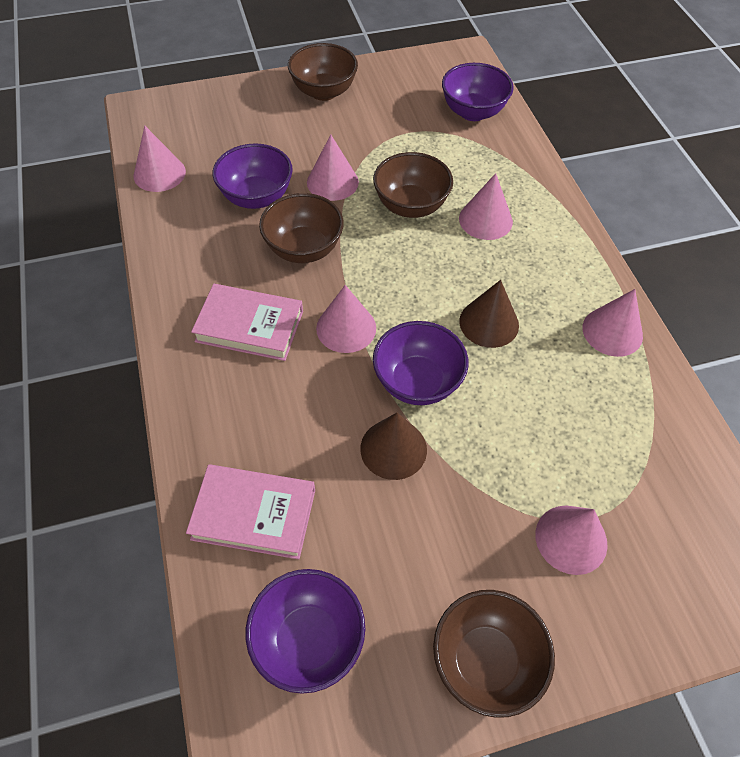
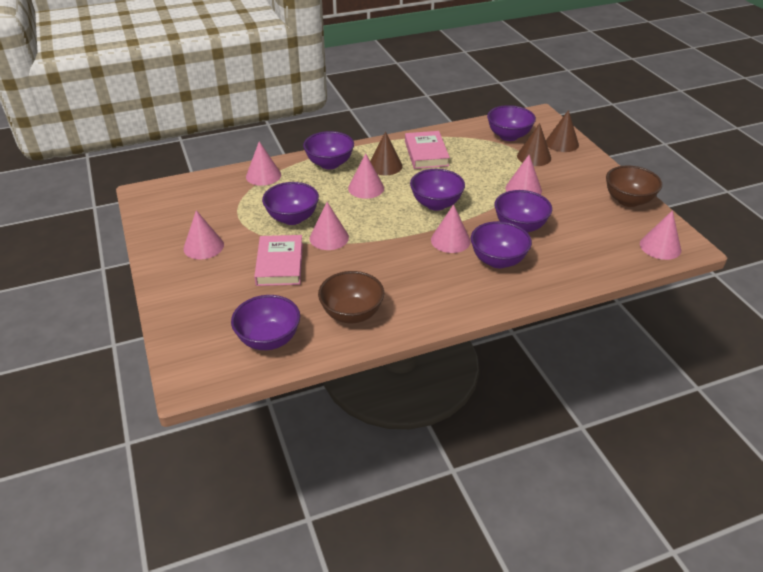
brown bowl: 4 -> 2
brown cone: 2 -> 3
pink cone: 6 -> 7
purple bowl: 4 -> 7

